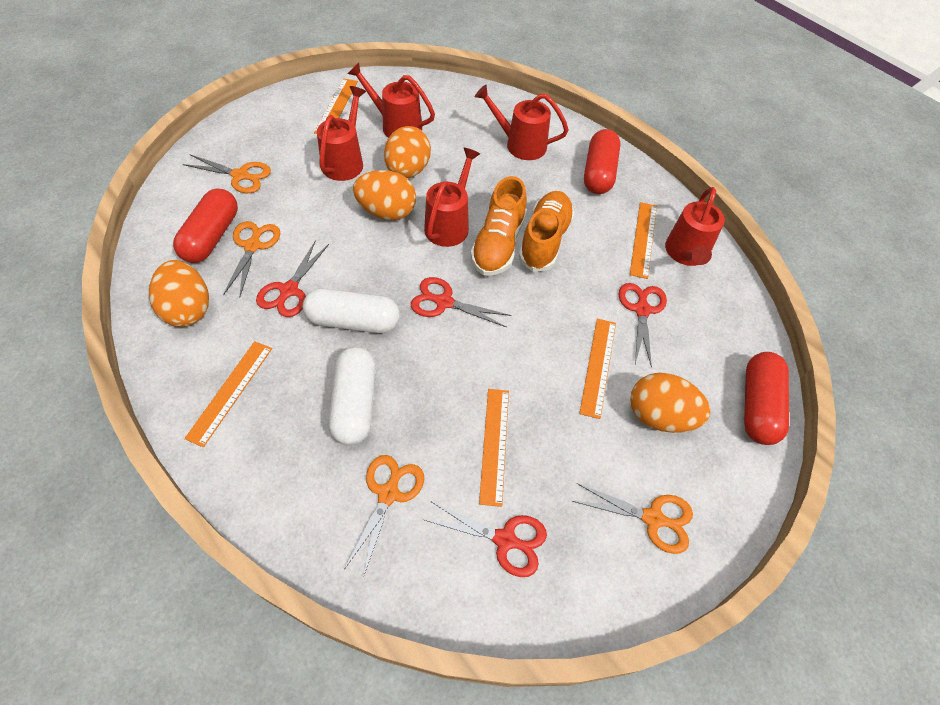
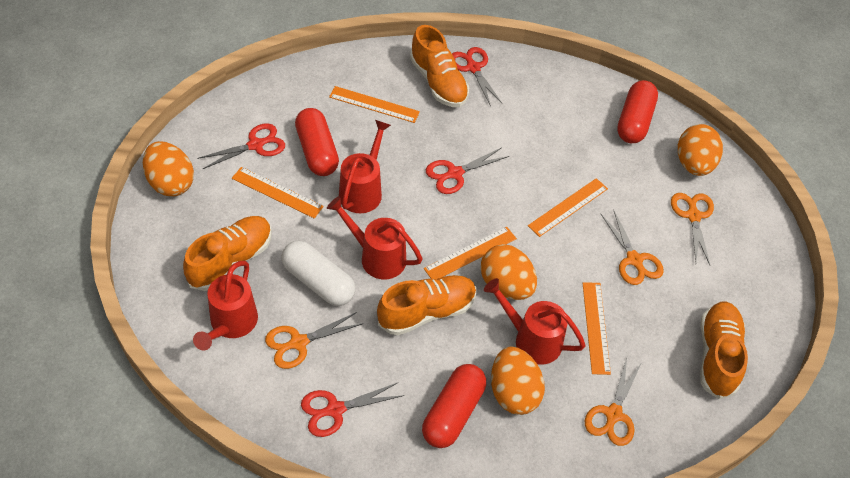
orange shoe: 2 -> 4
red watering can: 5 -> 4
white capsule: 2 -> 1

